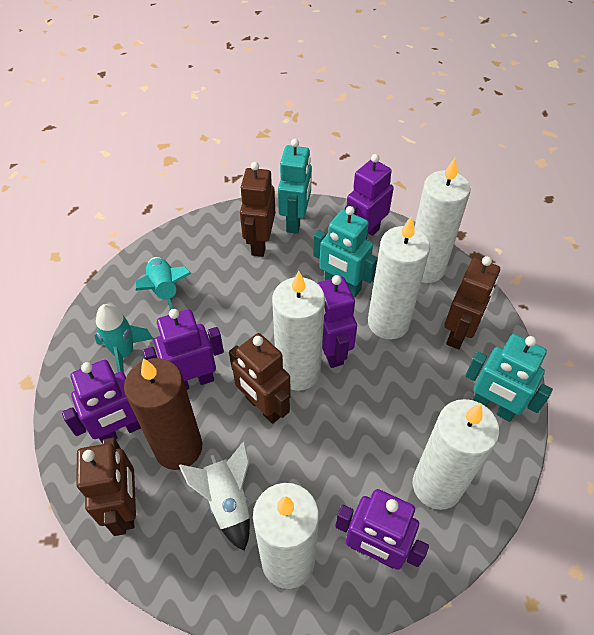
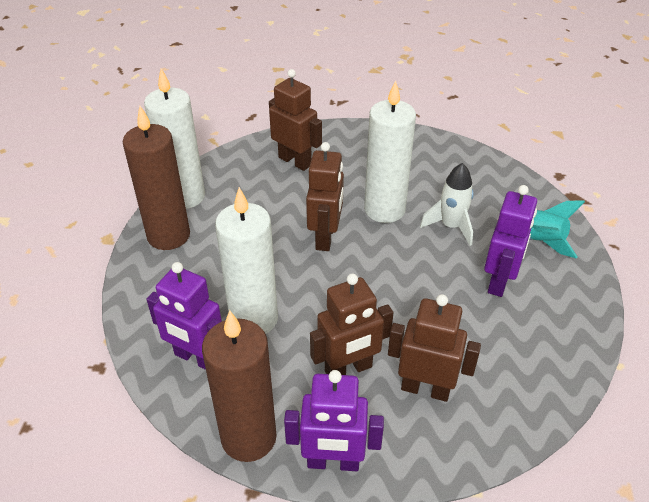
brown candle: 1 -> 2
purple robot: 5 -> 3
turquoise robot: 3 -> 0
turquoise rocket: 2 -> 1
white candle: 5 -> 3

